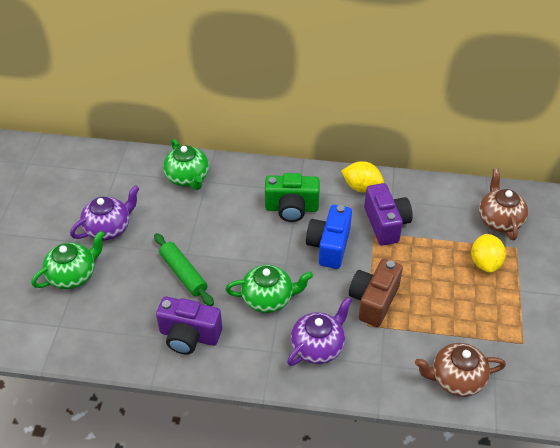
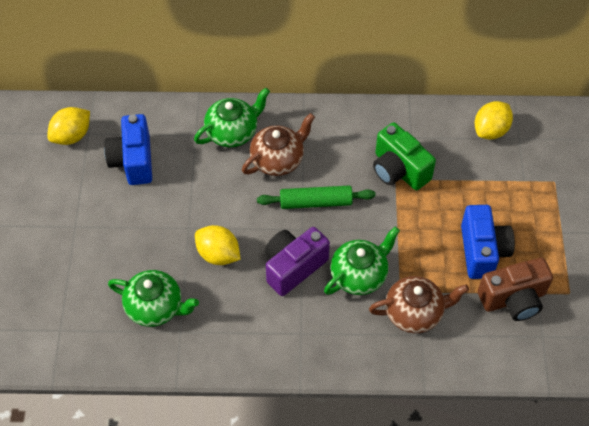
blue camera: 1 -> 2
purple camera: 2 -> 1
purple teapot: 2 -> 0
yellow lemon: 2 -> 3

